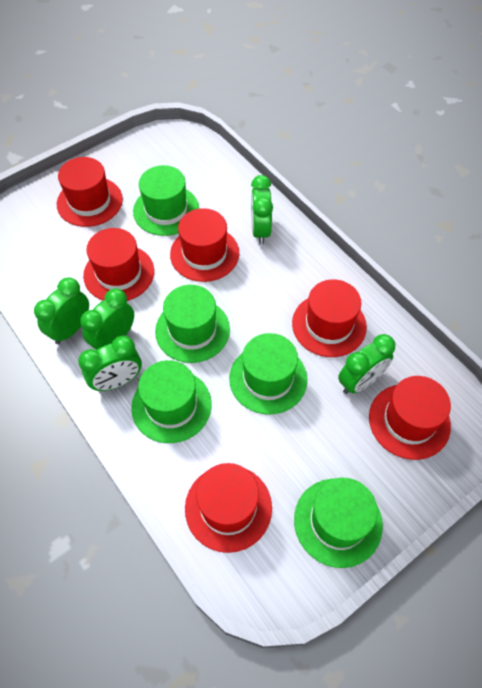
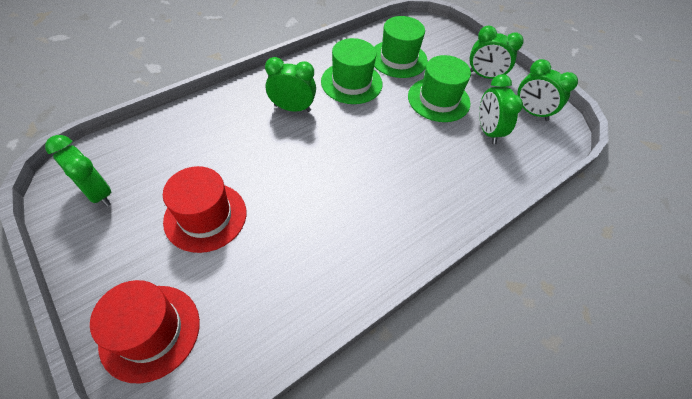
green hat: 5 -> 3
red hat: 6 -> 2

